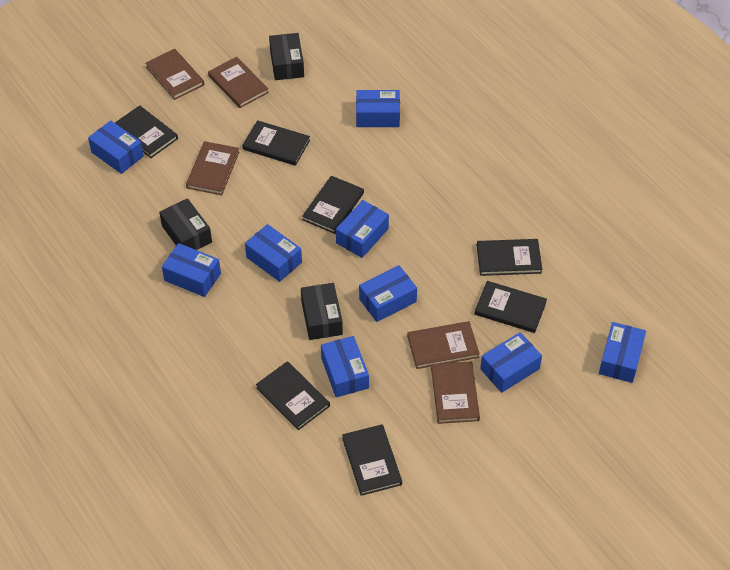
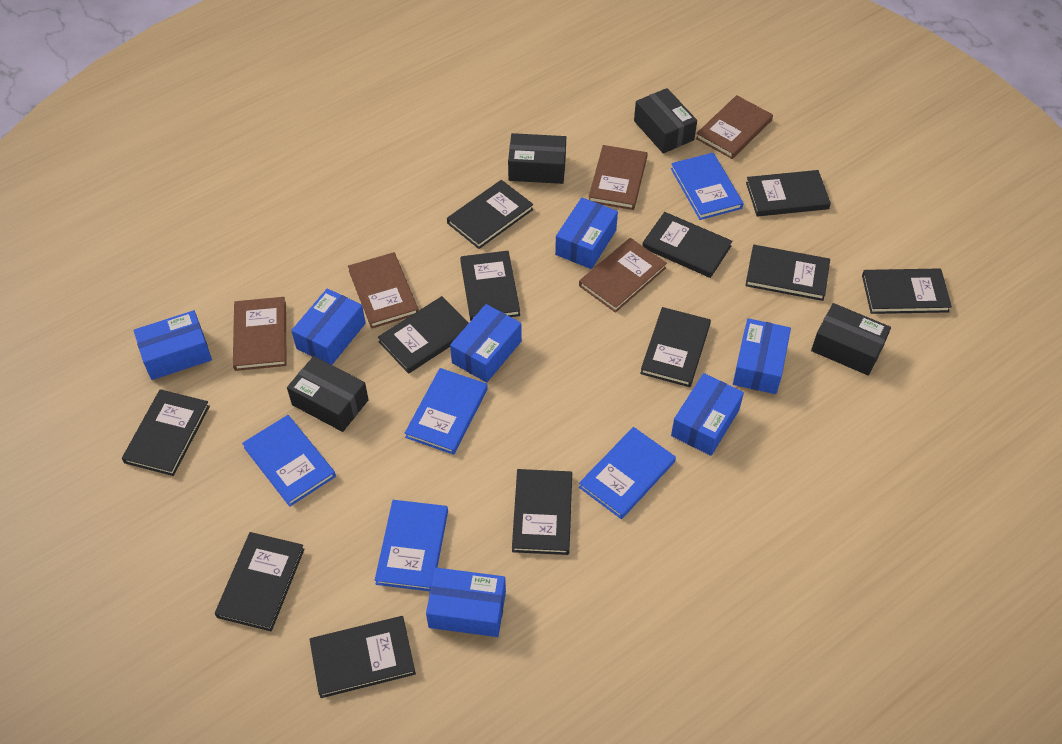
black book: 7 -> 12
black box: 3 -> 4
blue book: 0 -> 5
blue box: 9 -> 7

